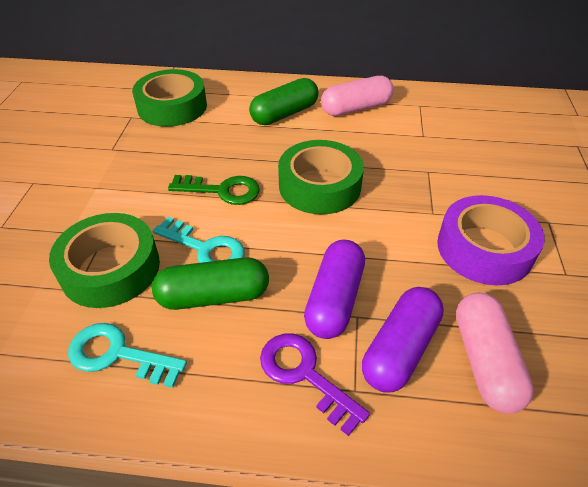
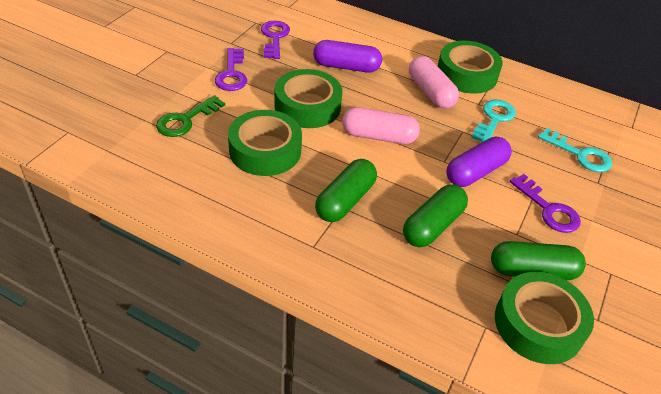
green capsule: 2 -> 3
green tape: 3 -> 4
purple key: 1 -> 3
purple tape: 1 -> 0

